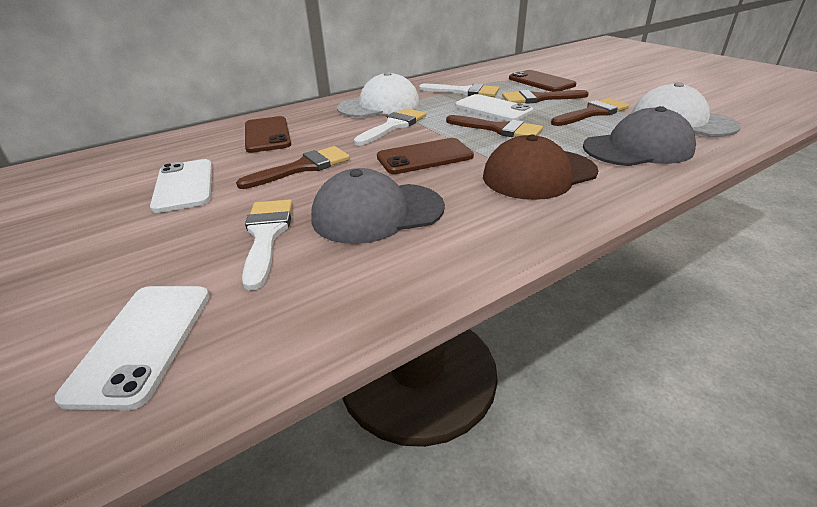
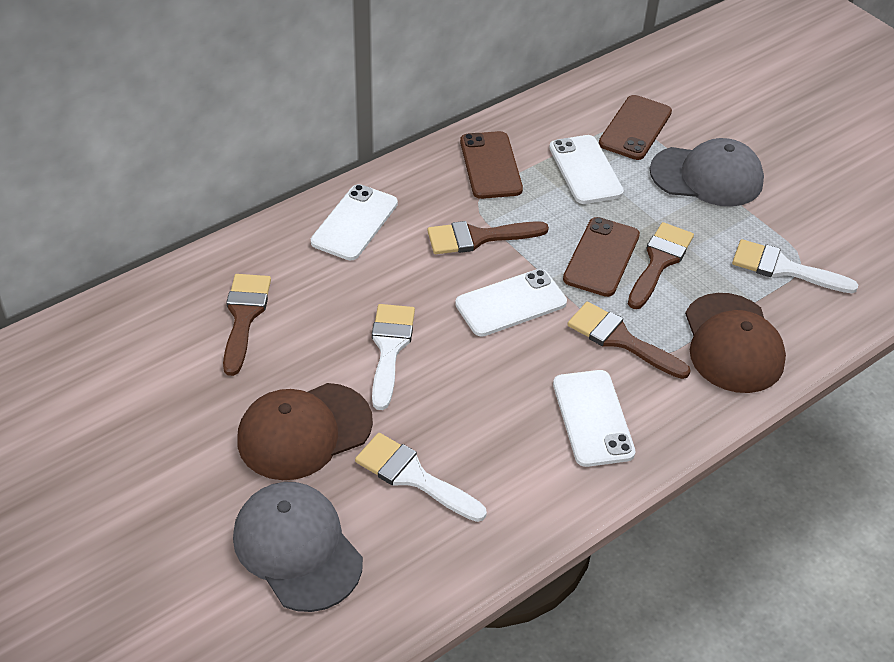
brown cap: 1 -> 2
white cap: 2 -> 0
white phone: 3 -> 4

